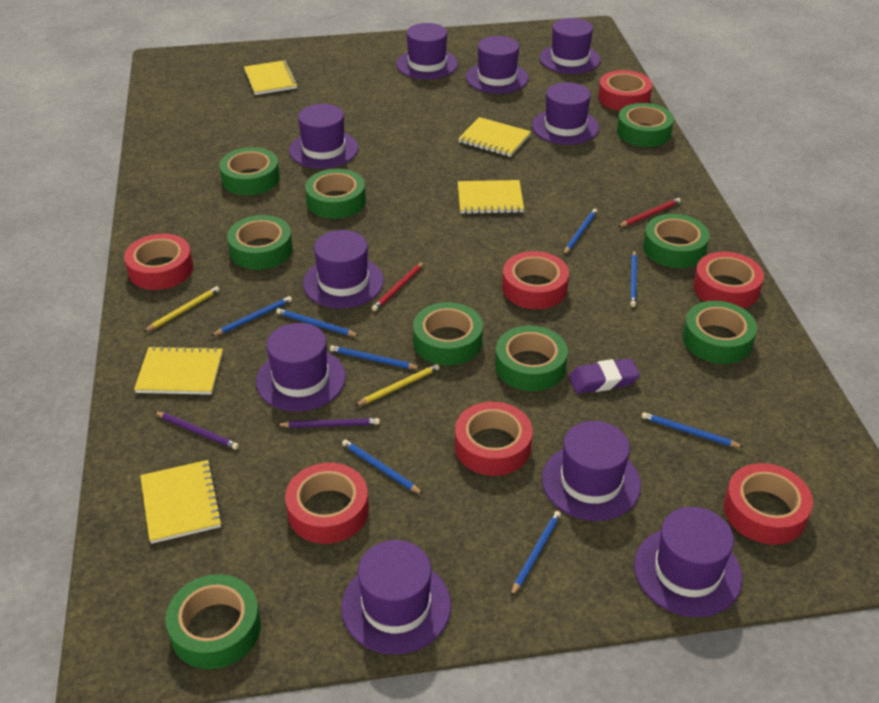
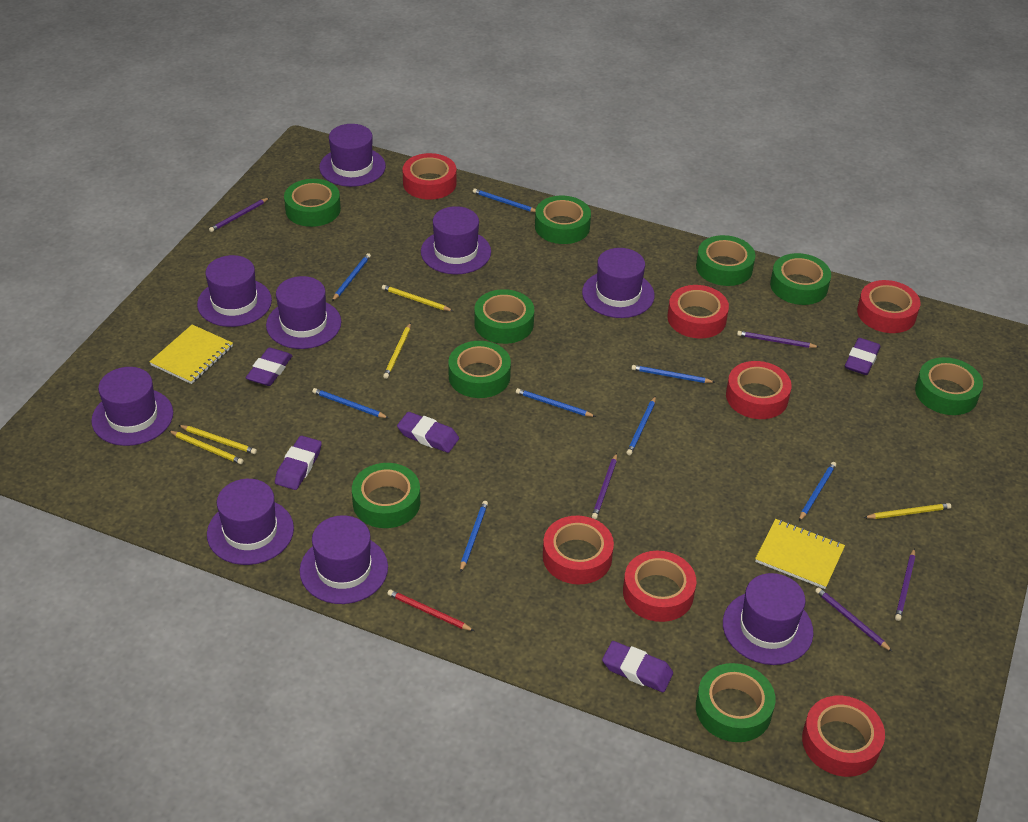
purple eraser: 1 -> 5
purple hat: 10 -> 9
purple pencil: 2 -> 5
red pencil: 2 -> 1
yellow notebook: 5 -> 2
yellow pencil: 2 -> 5

